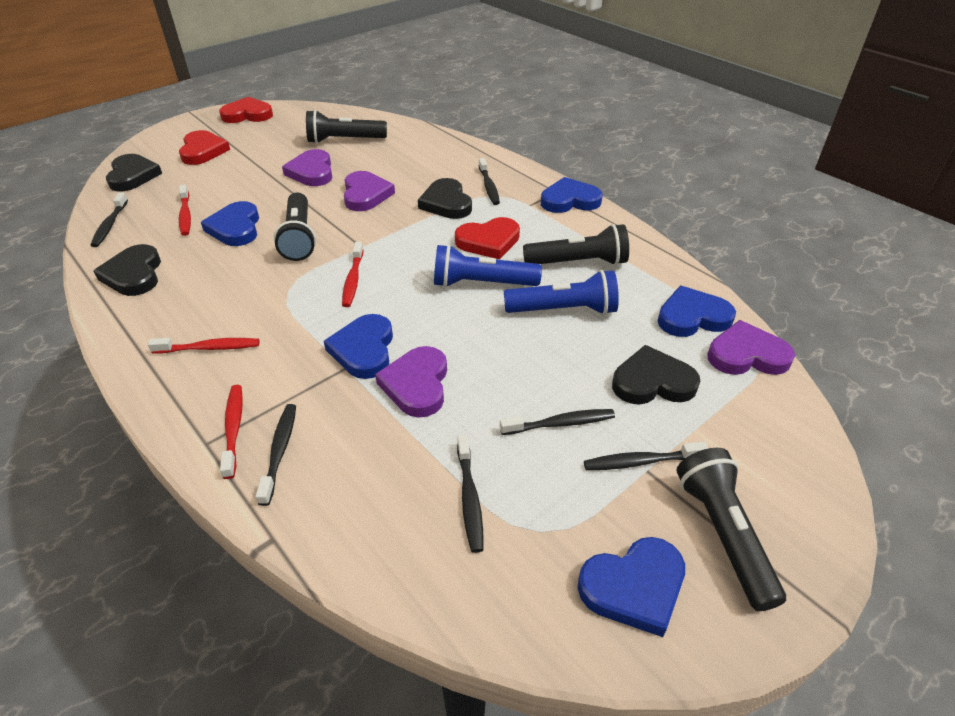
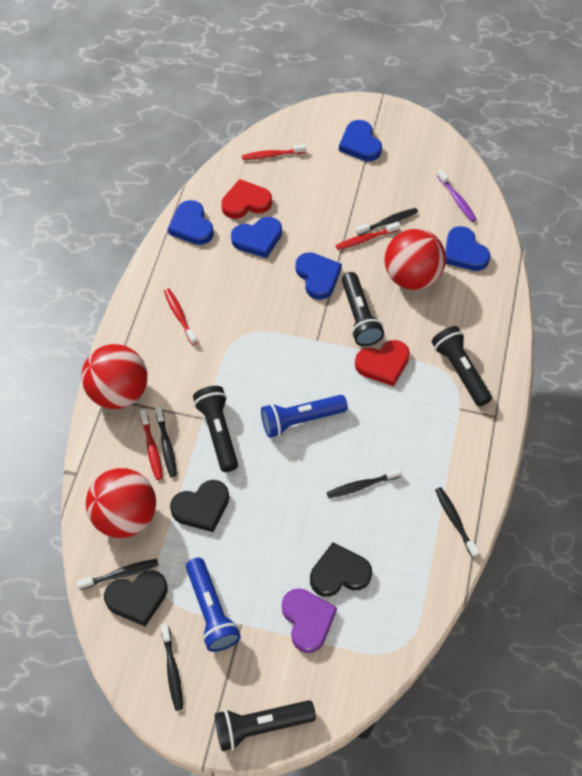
black heart: 4 -> 3
purple heart: 4 -> 1
purple toothbrush: 0 -> 1
red ball: 0 -> 3
red heart: 3 -> 2

